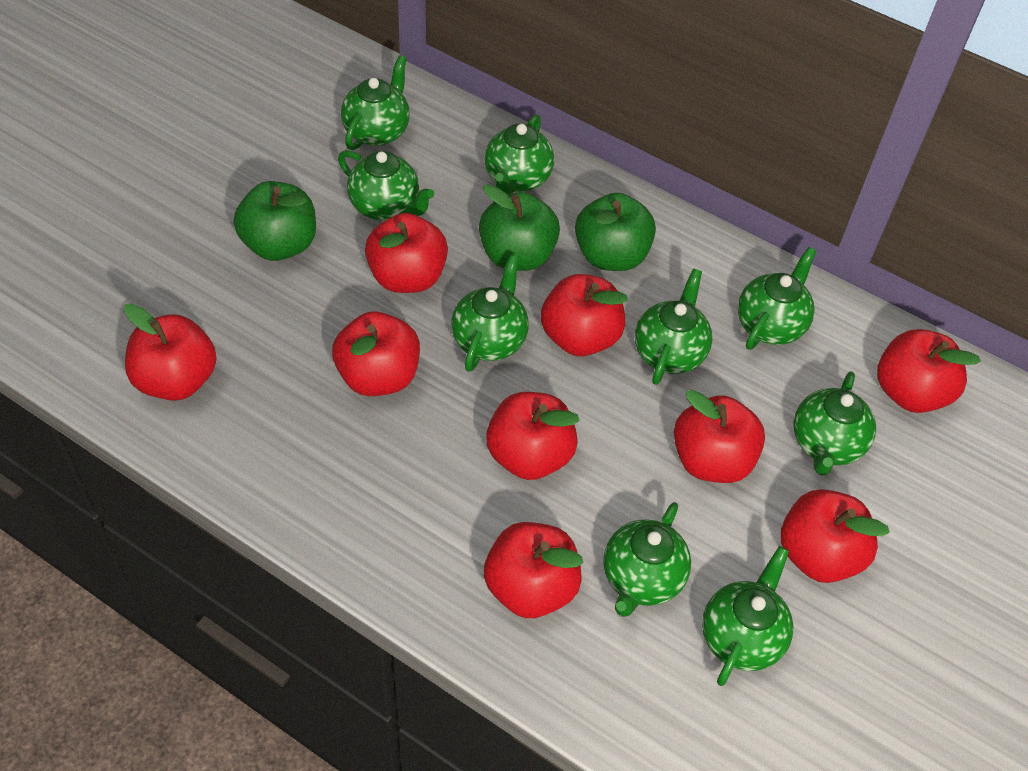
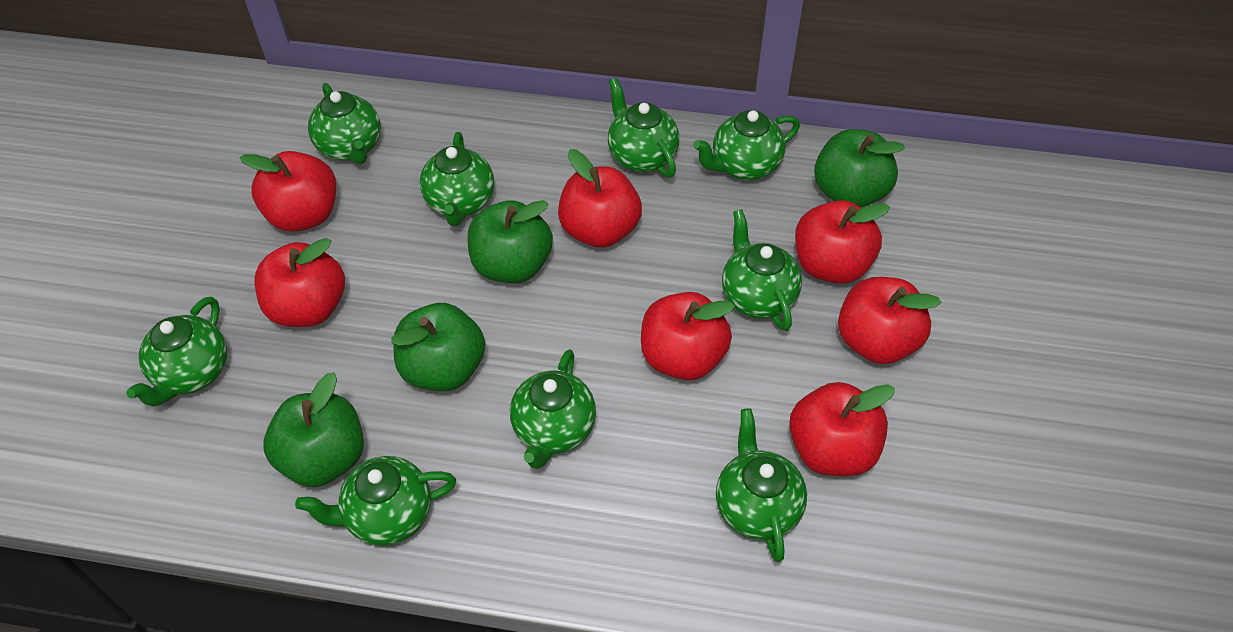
green apple: 3 -> 4
red apple: 9 -> 7

